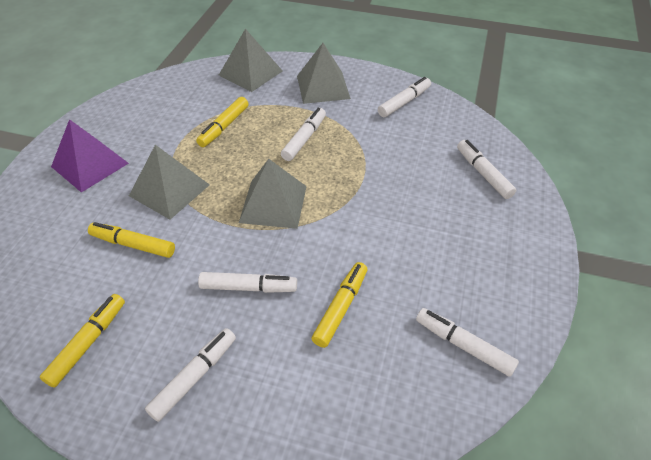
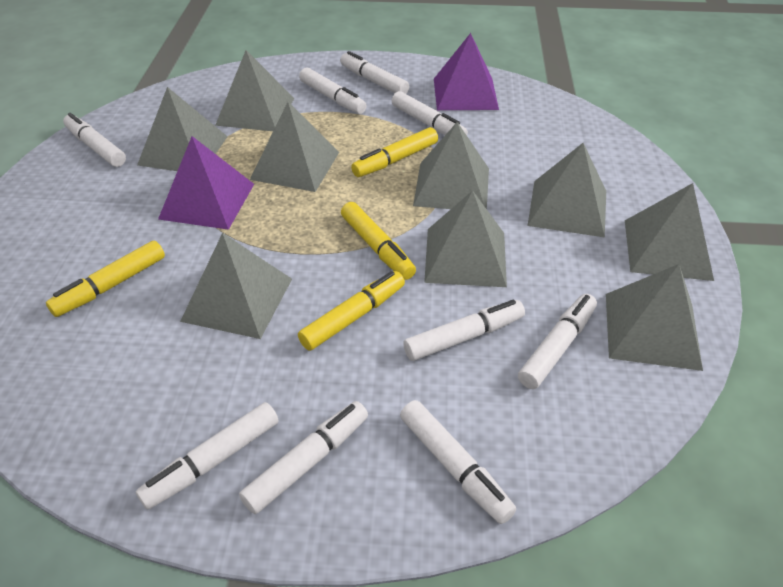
grey pyramid: 4 -> 9
purple pyramid: 1 -> 2
white marker: 6 -> 9

